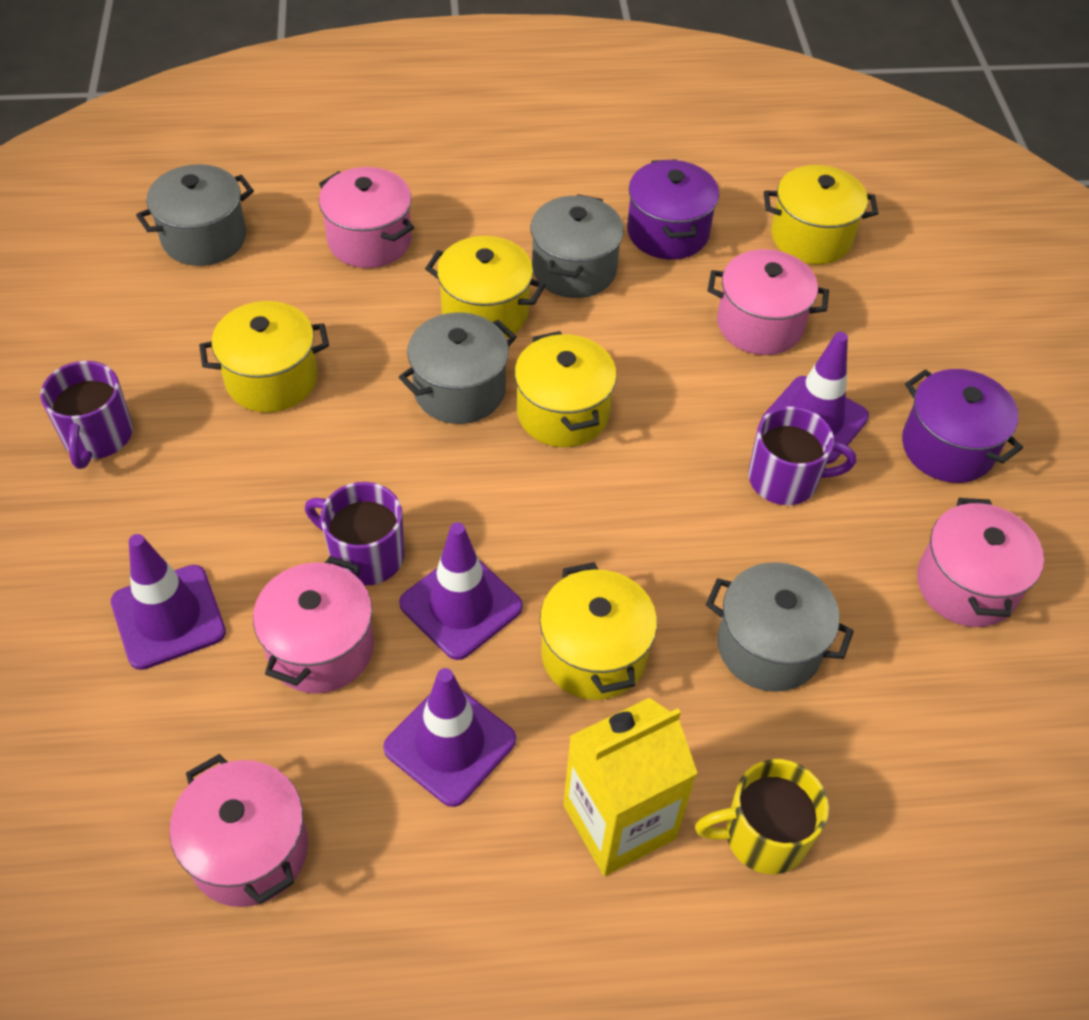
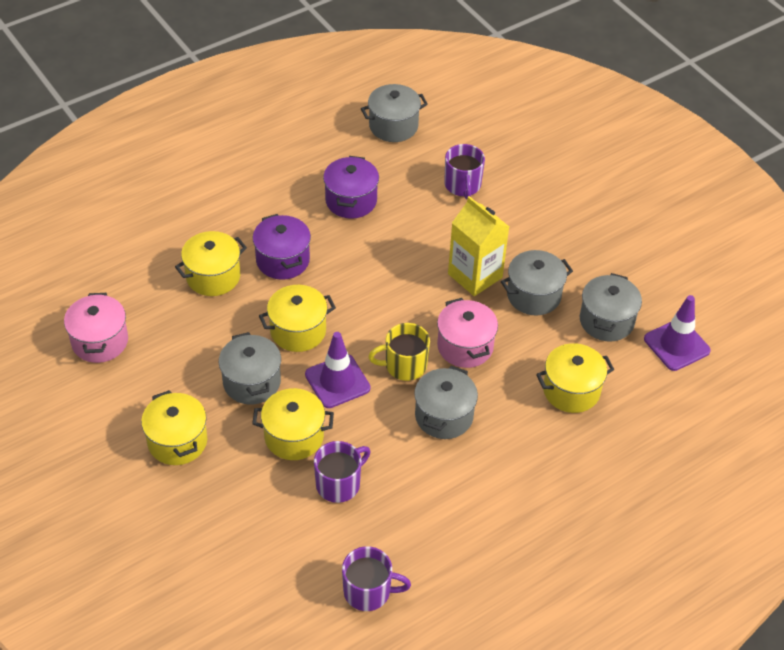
grey pot: 4 -> 5
pink pot: 5 -> 2
purple traffic cone: 4 -> 2

